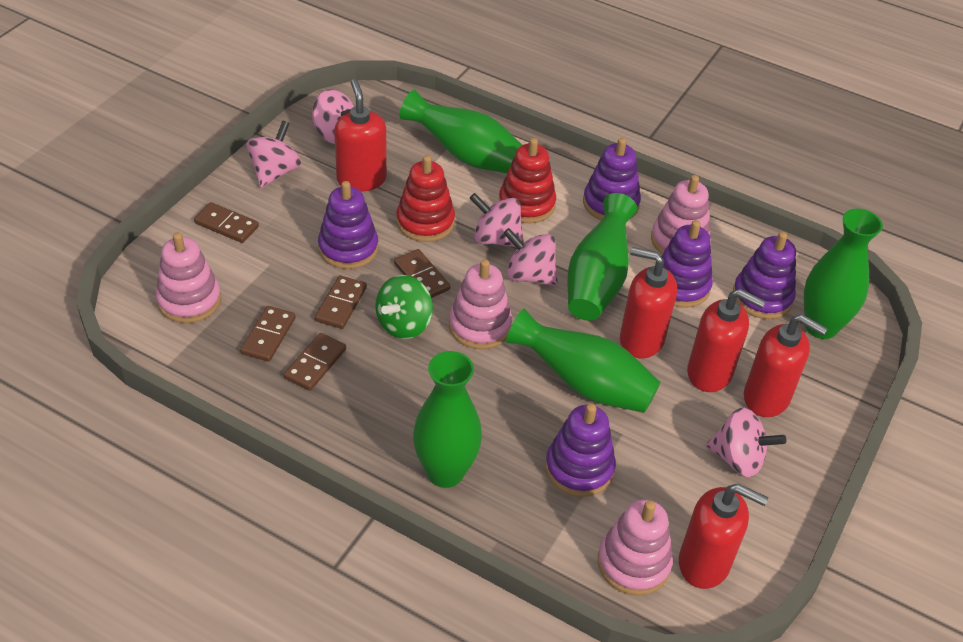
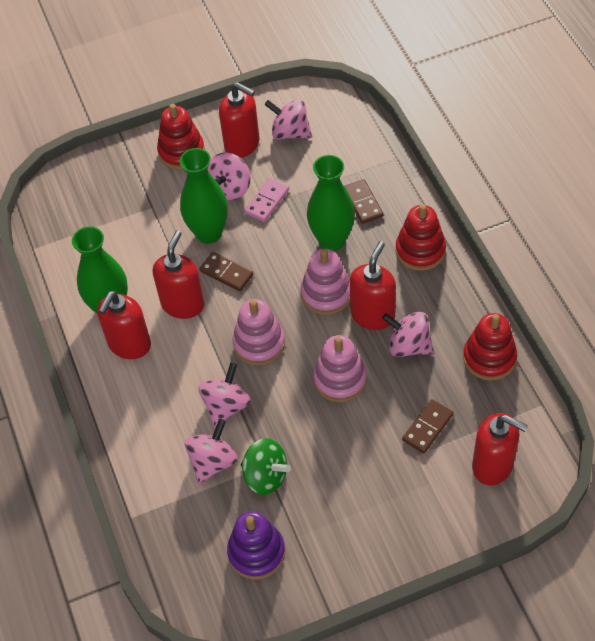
brown domino: 5 -> 3
green vase: 5 -> 3
pink domino: 0 -> 1
pink stacking toy: 4 -> 3
purple stacking toy: 5 -> 1
red stacking toy: 2 -> 3

